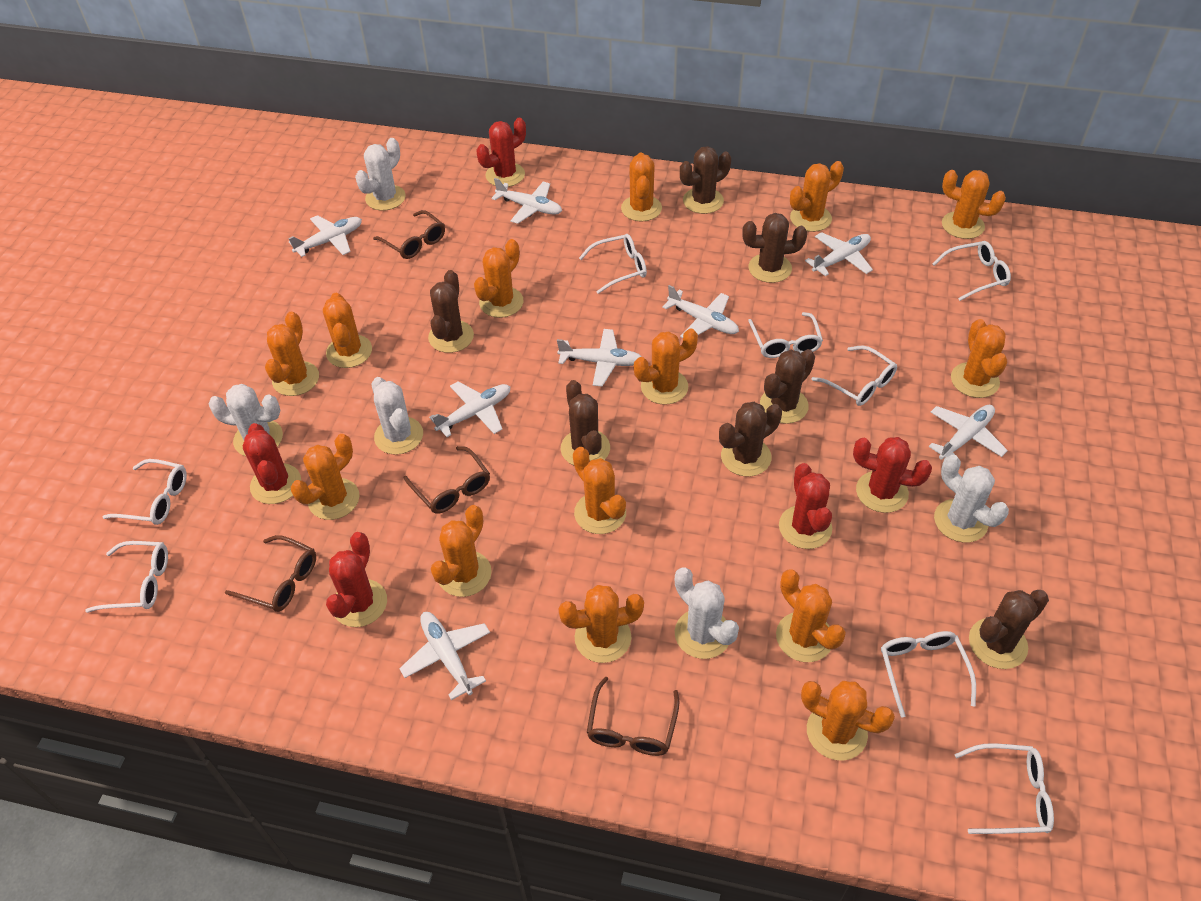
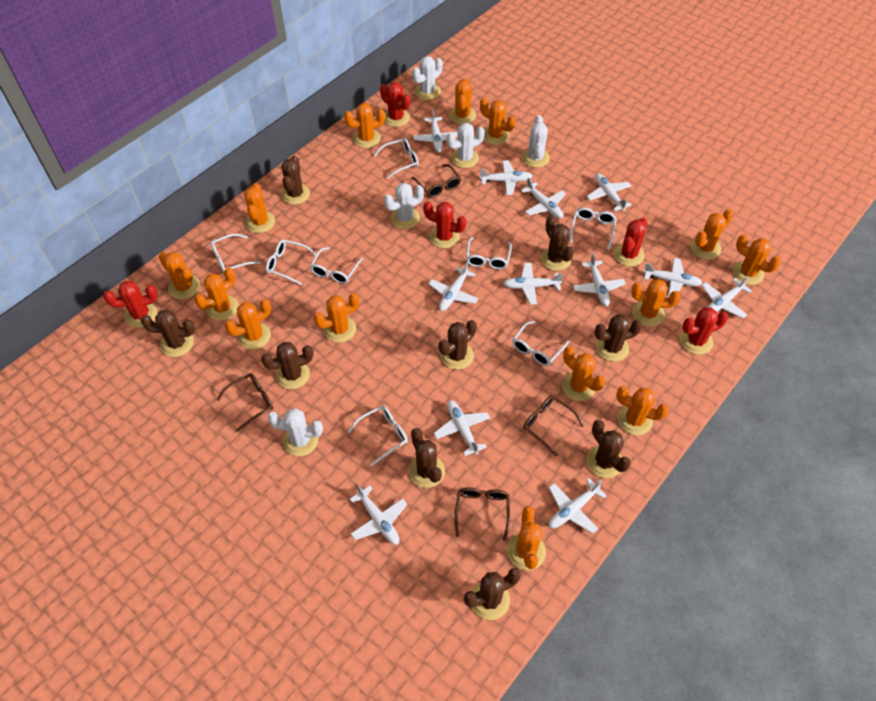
brown cactus: 7 -> 9
white plane: 8 -> 12

